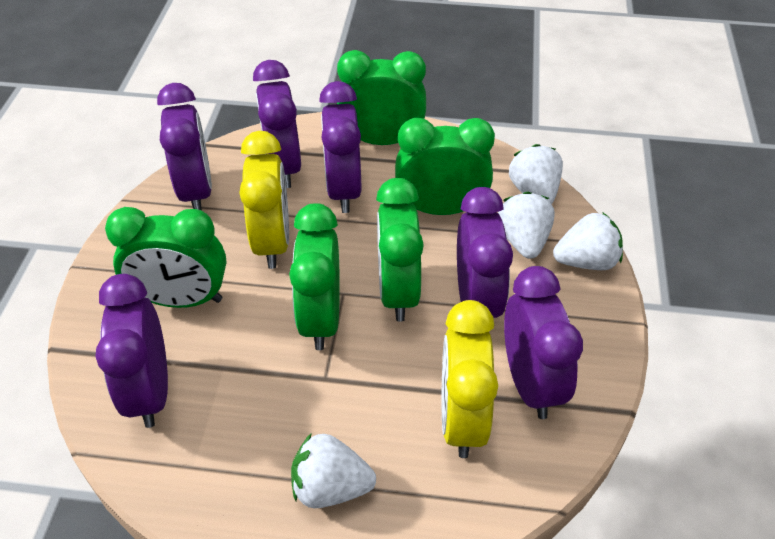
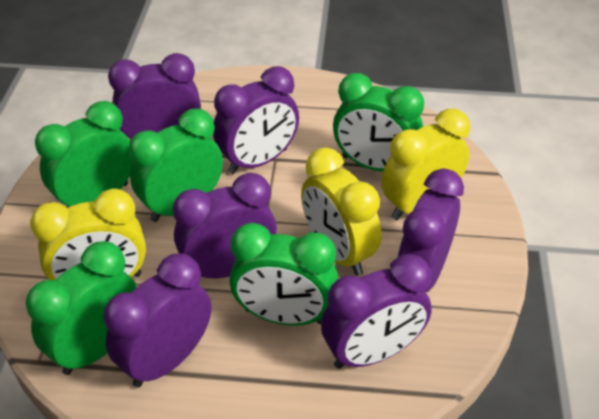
white strawberry: 4 -> 0
yellow clock: 2 -> 3

